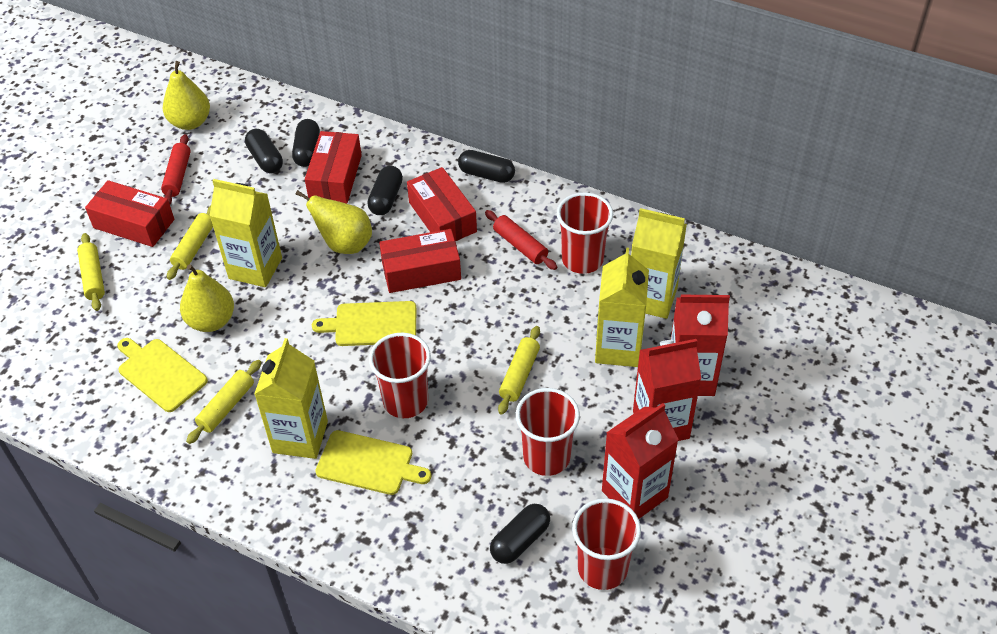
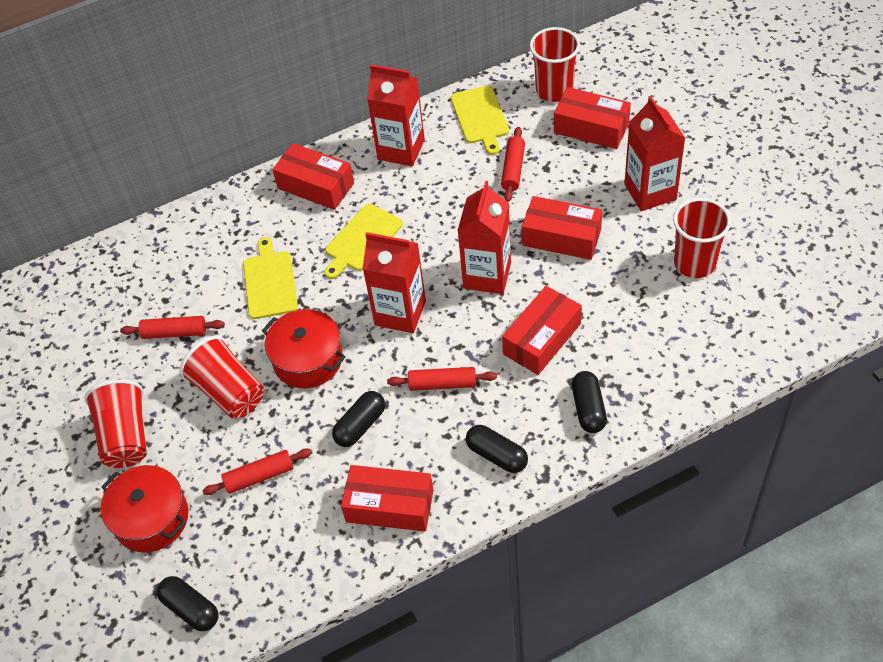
black capsule: 5 -> 4
red box: 4 -> 5
red carton: 3 -> 4
red pot: 0 -> 2
red rolling pin: 2 -> 4
yellow carton: 4 -> 0
yellow pear: 3 -> 0
yellow rolling pin: 4 -> 0

